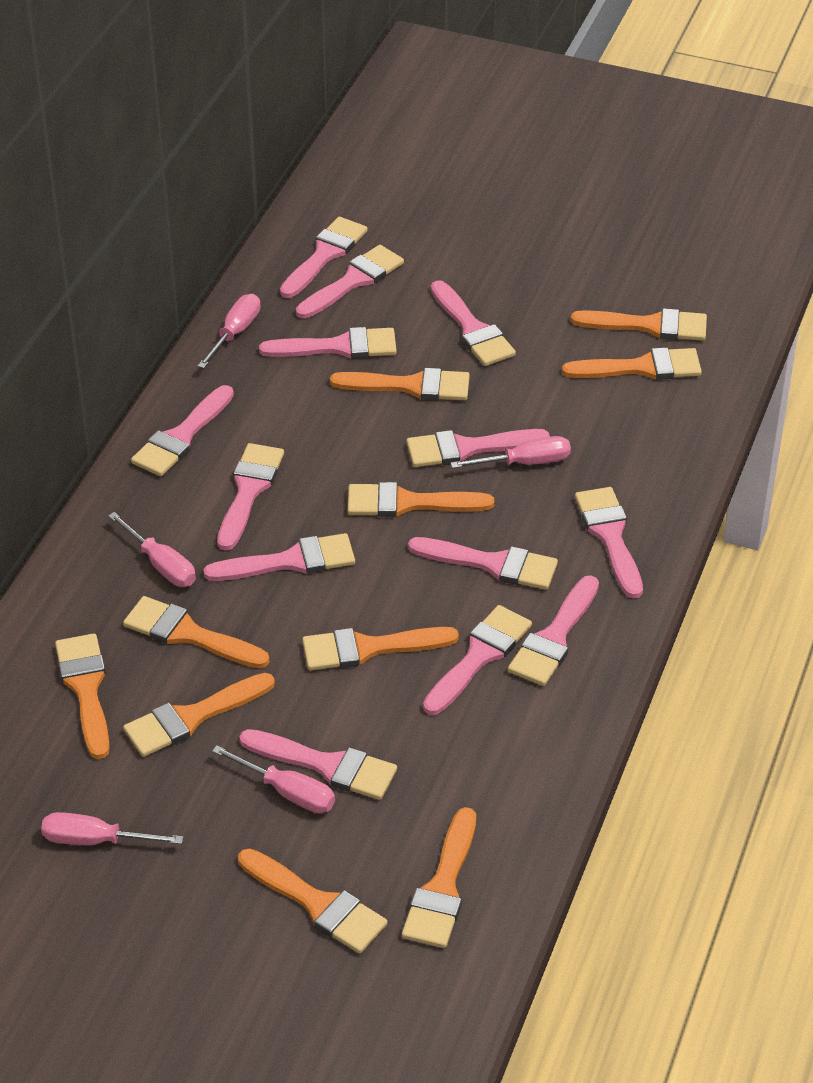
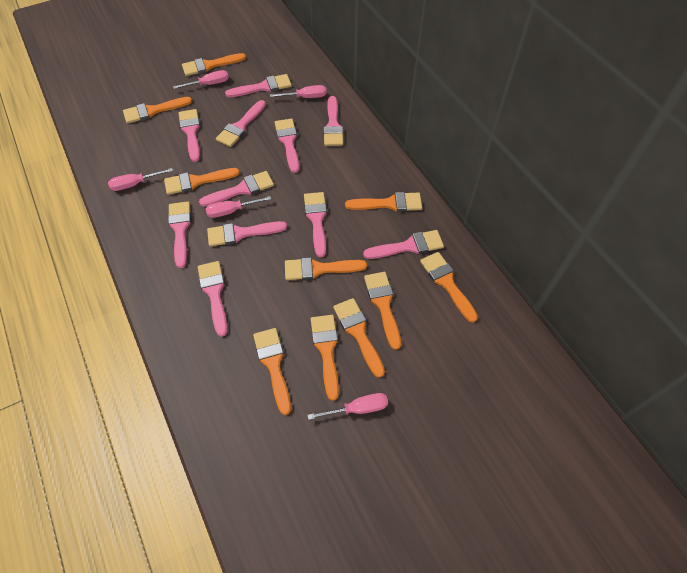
pink brush: 13 -> 11

